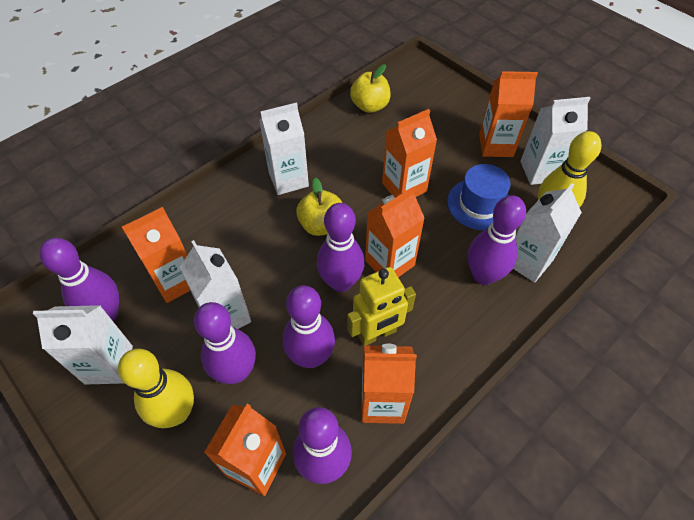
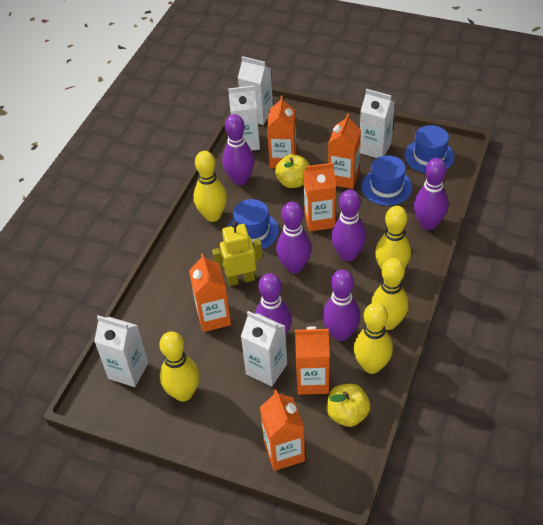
blue hat: 1 -> 3
yellow bowling pin: 2 -> 5

